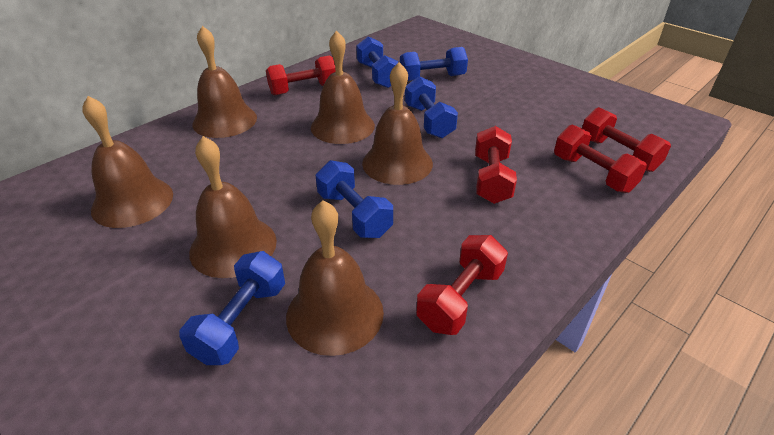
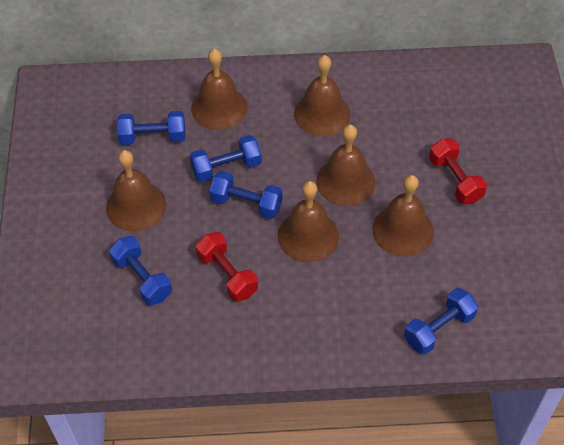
red dumbbell: 5 -> 2

